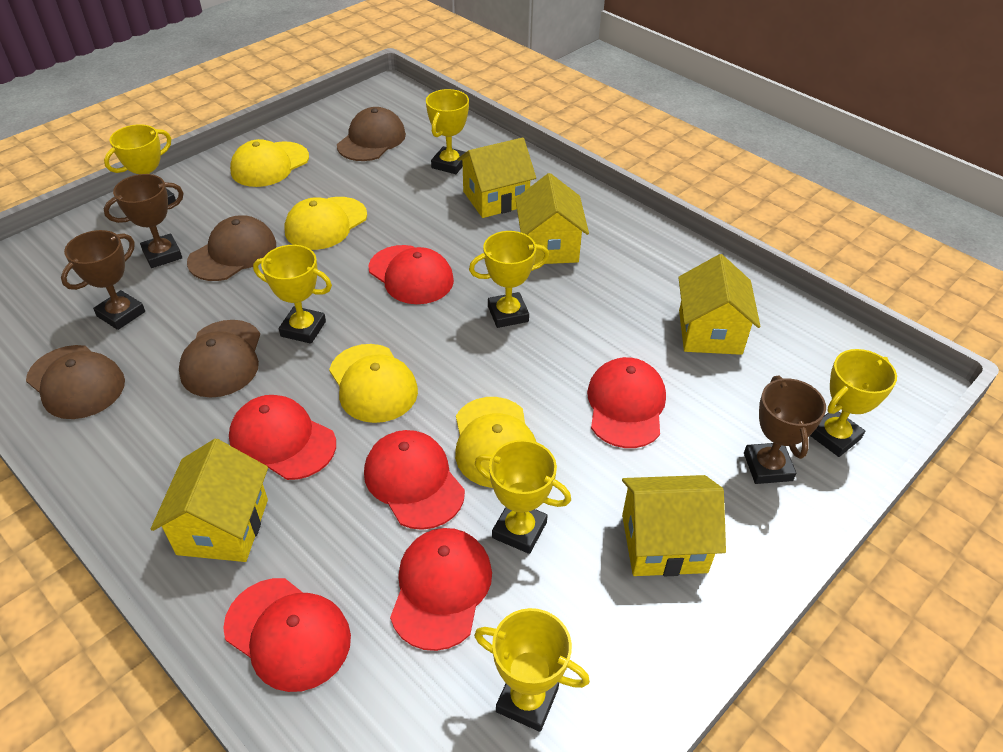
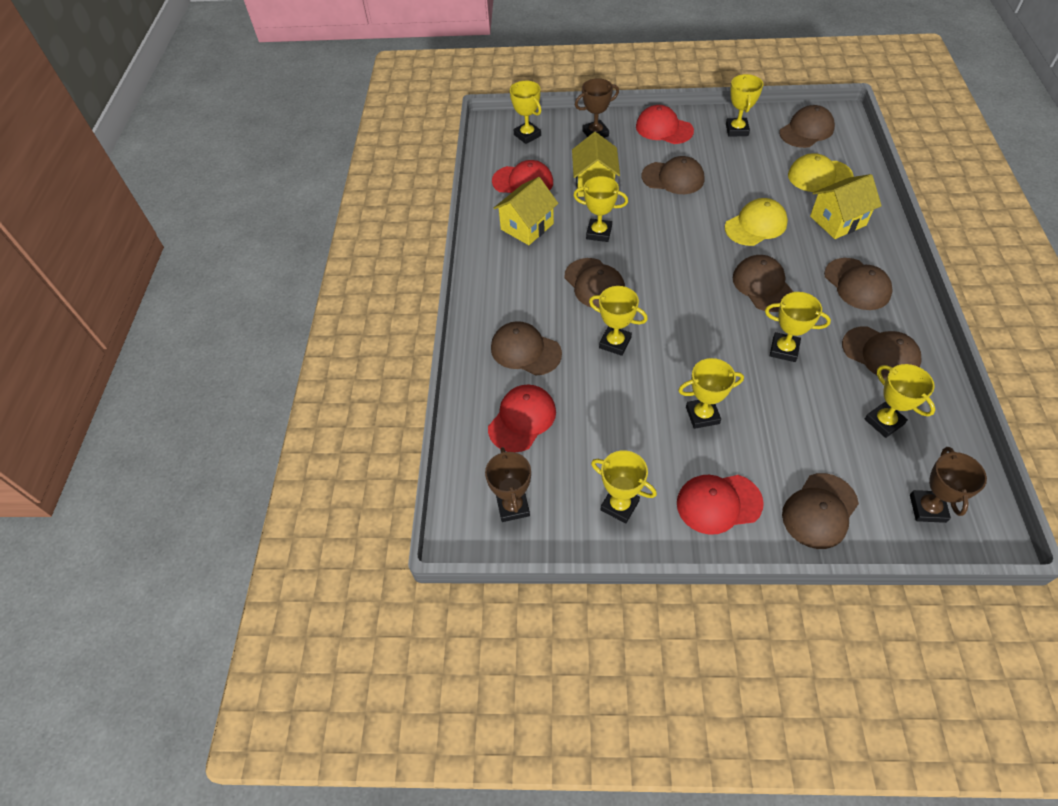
brown cap: 4 -> 8
red cap: 6 -> 4
yellow cap: 4 -> 2
yellow house: 5 -> 3
yellow trophy: 7 -> 8

